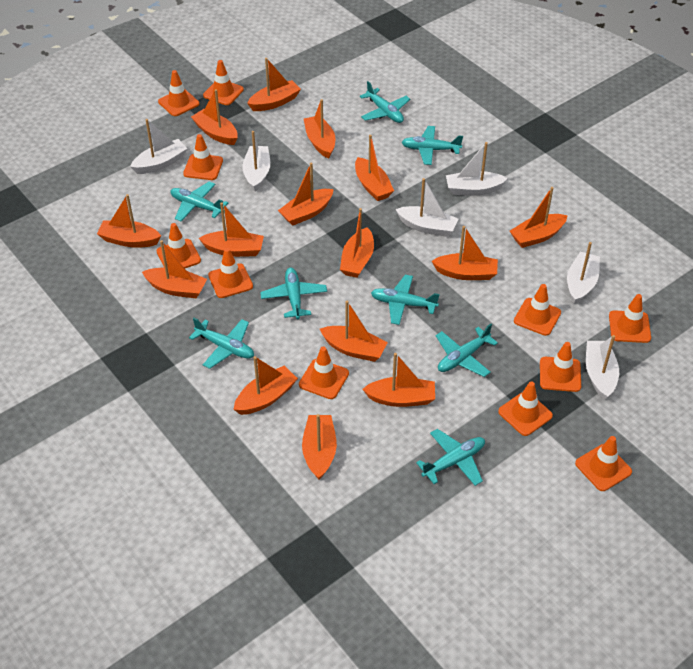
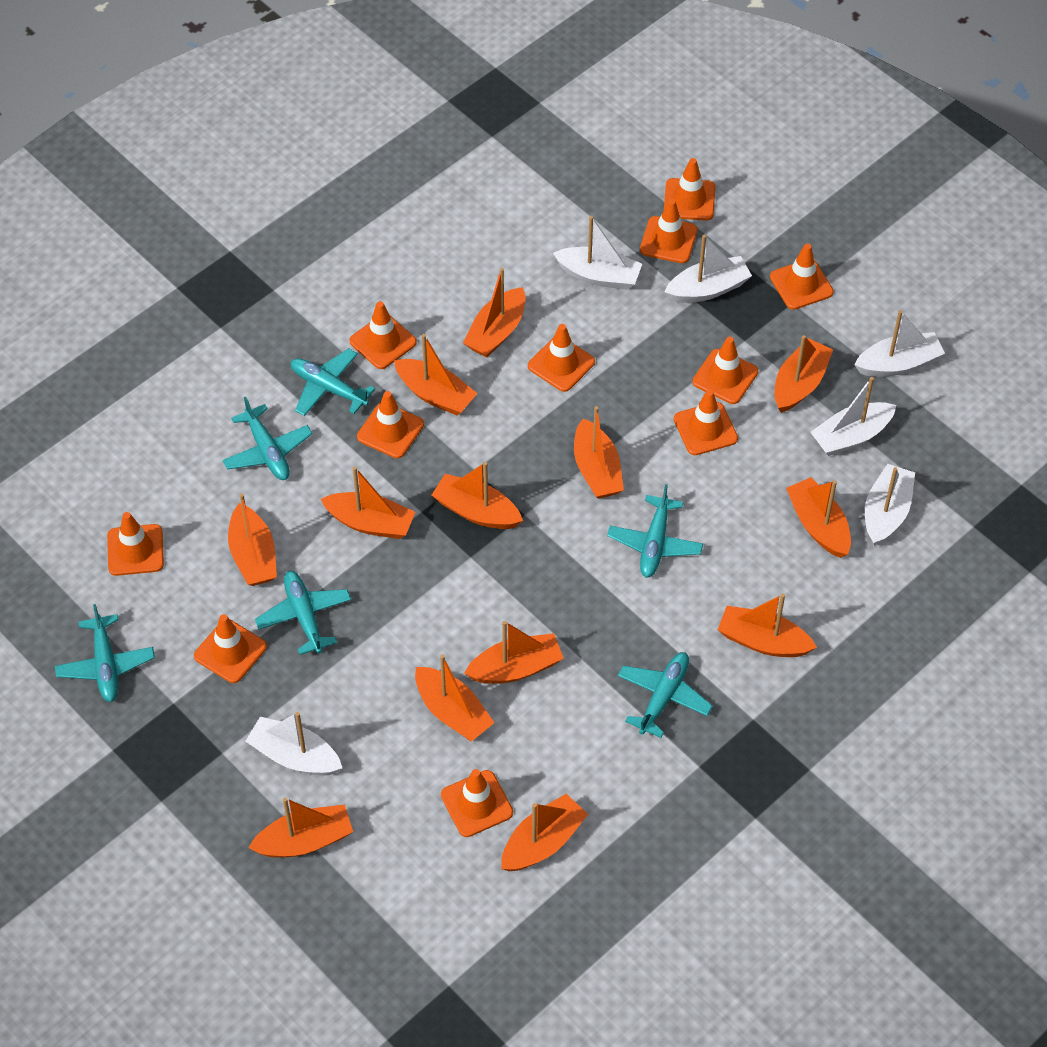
orange boat: 15 -> 13
turquoise plane: 8 -> 6

